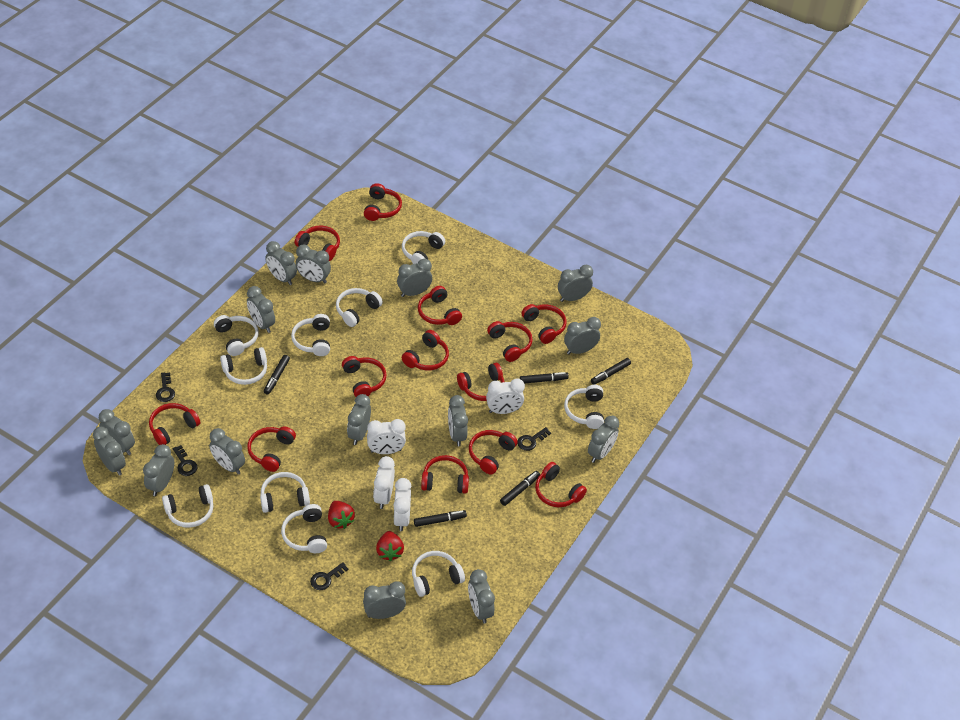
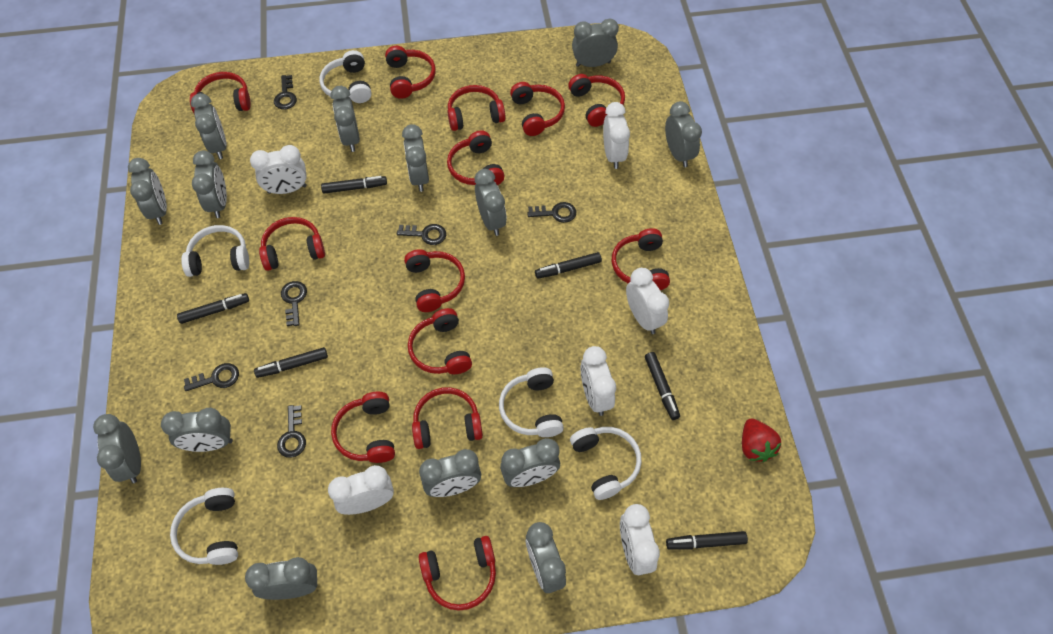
black key: 4 -> 6
black marker: 5 -> 6
grey clock: 15 -> 14
red strawberry: 2 -> 1
white clock: 4 -> 6
white headphones: 10 -> 5

